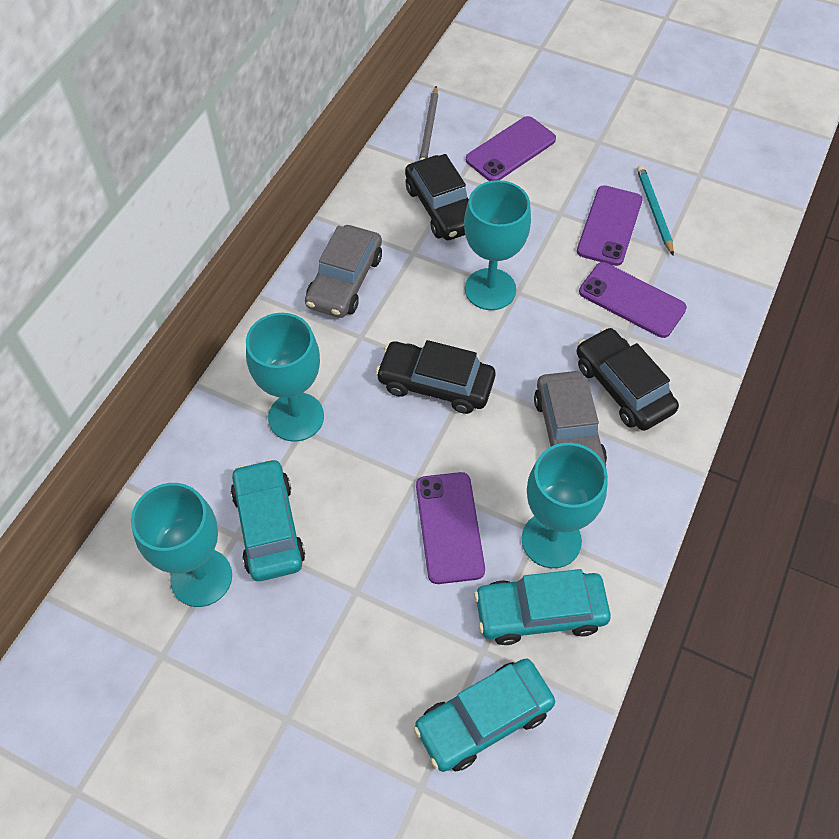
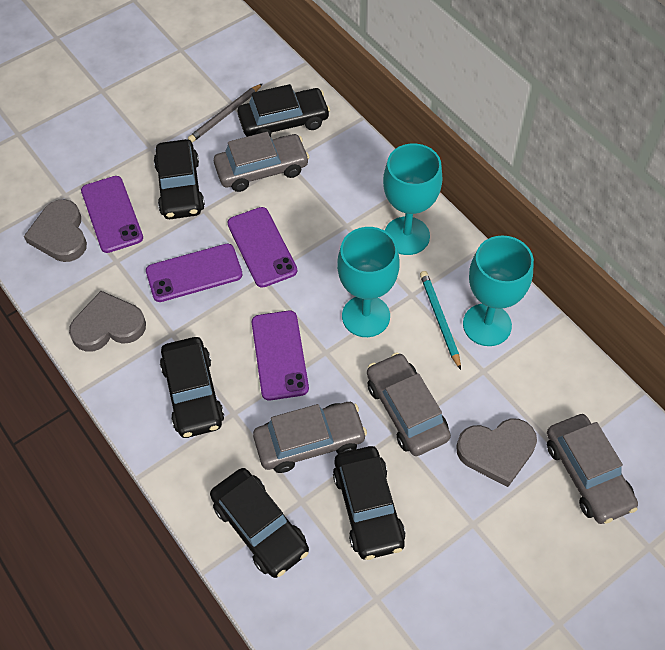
black car: 3 -> 5
grey car: 2 -> 4
grey heart: 0 -> 3
turquoise car: 3 -> 0
turquoise goblet: 4 -> 3

